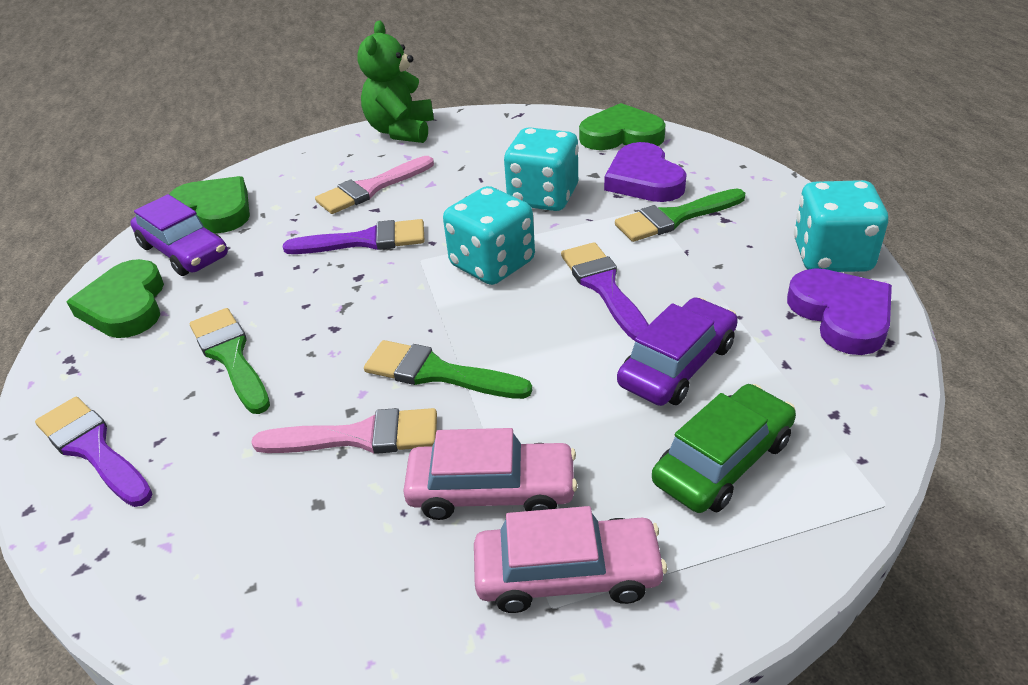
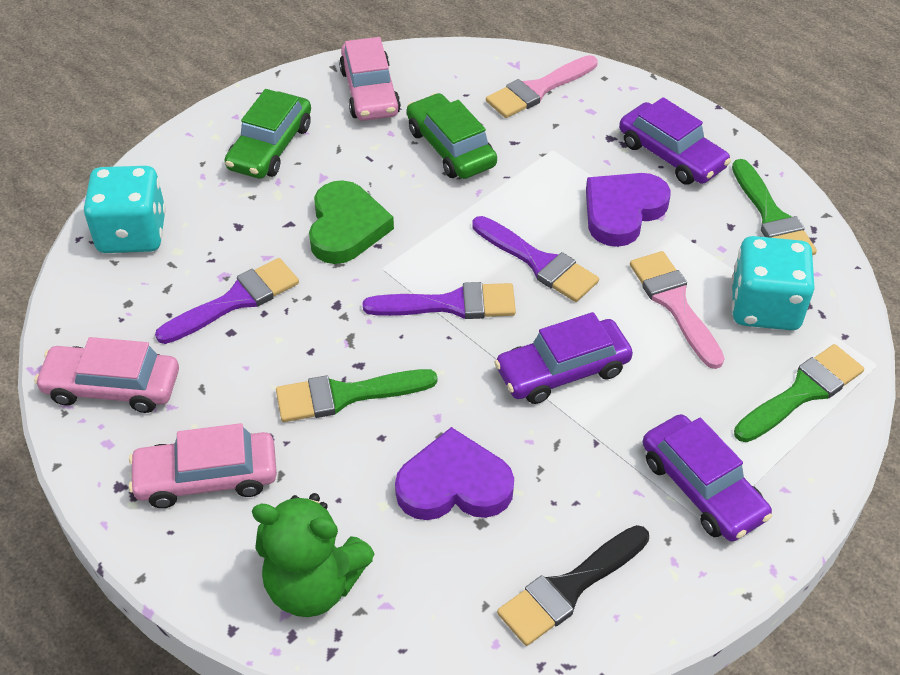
black brush: 0 -> 1
green car: 1 -> 2
green heart: 3 -> 1
pink car: 2 -> 3
purple car: 2 -> 3
turquoise dice: 3 -> 2

